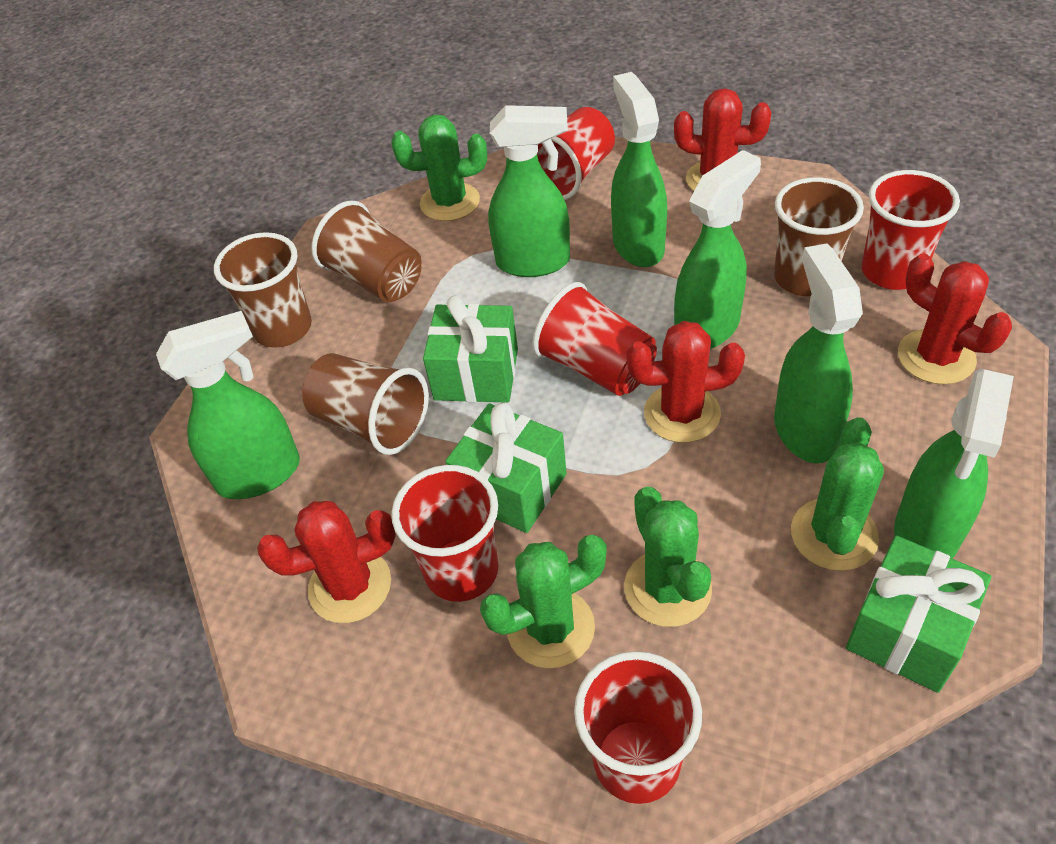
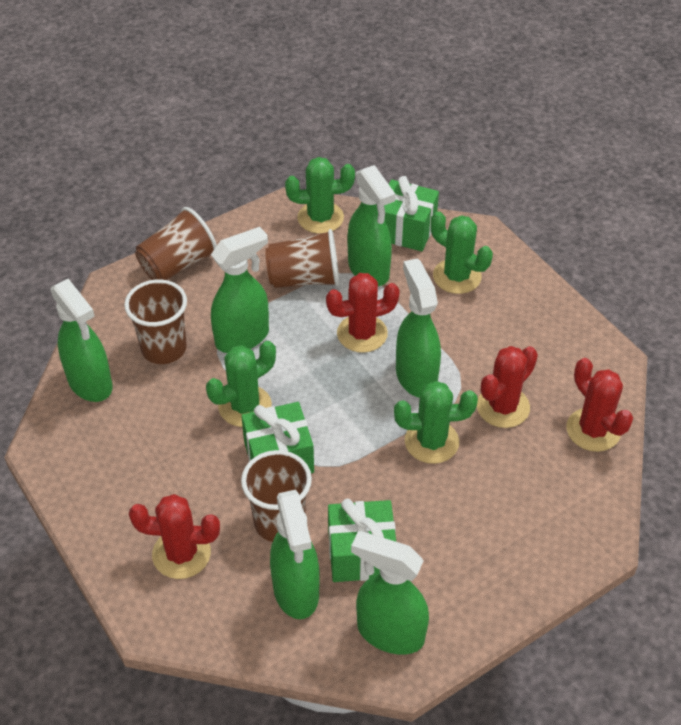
red cup: 5 -> 0

